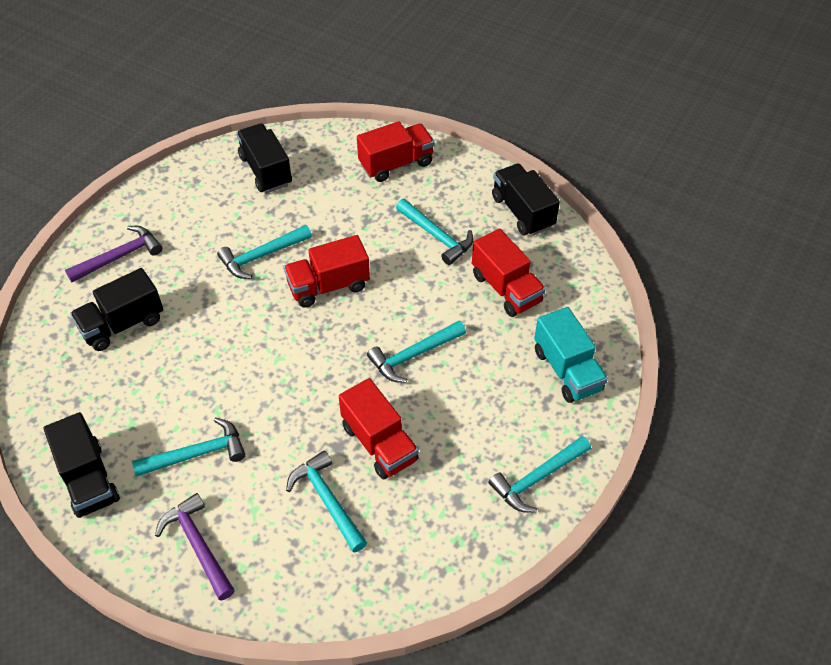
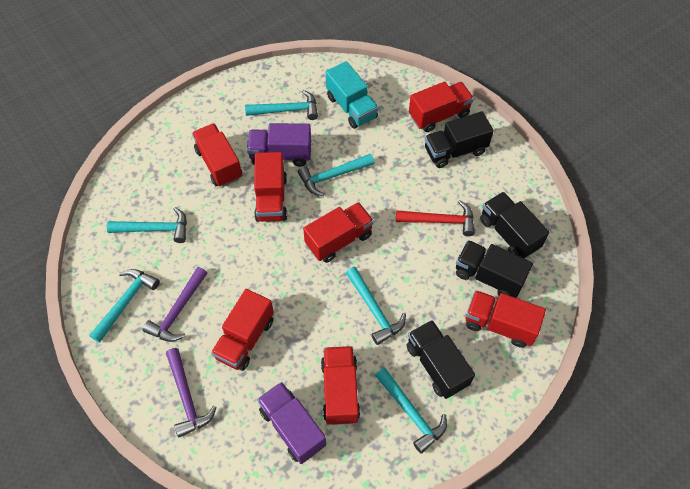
purple truck: 0 -> 2
red hammer: 0 -> 1
red truck: 4 -> 7

